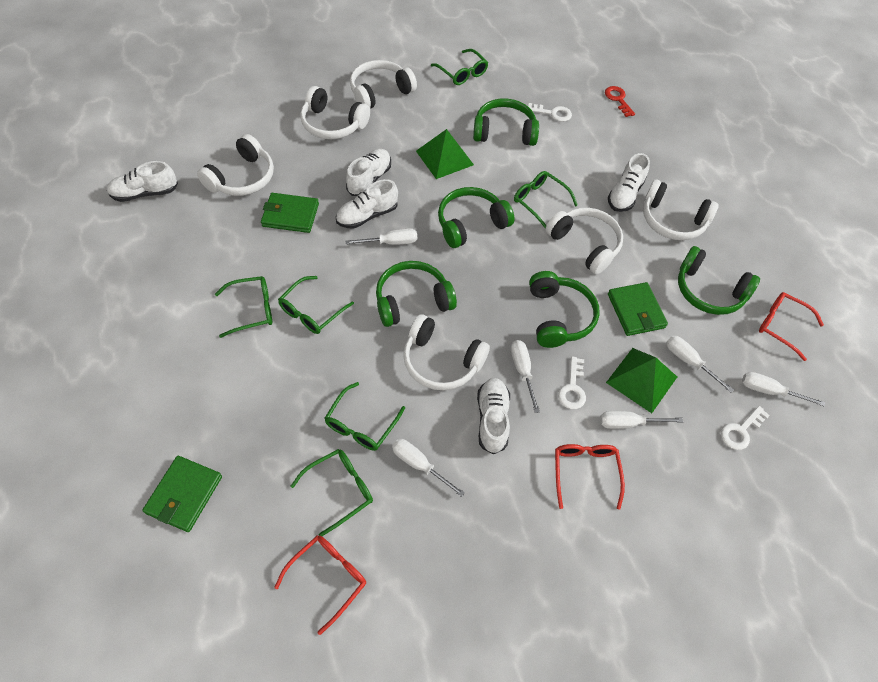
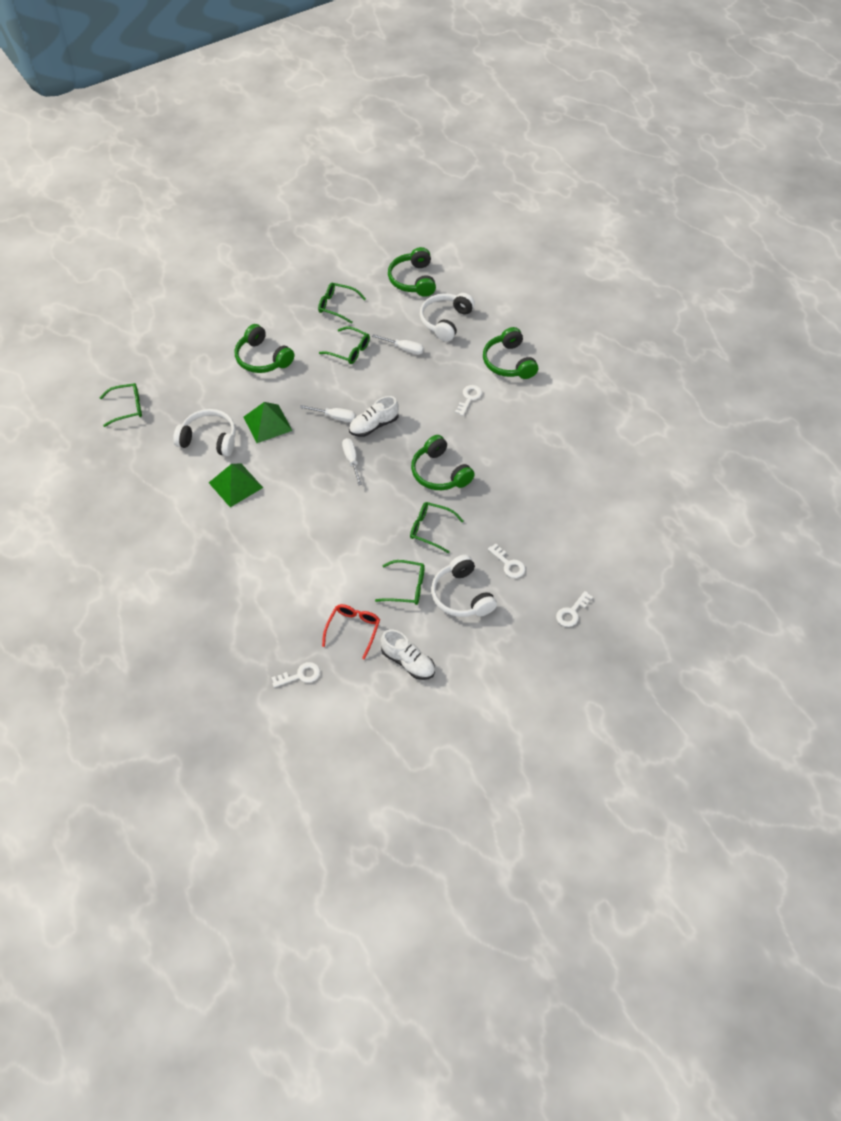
green glasses: 6 -> 5
green headphones: 5 -> 4
green wallet: 3 -> 0
red glasses: 3 -> 1
red key: 1 -> 0
white headphones: 6 -> 3
white key: 3 -> 4
white screwdriver: 6 -> 3
white shoe: 5 -> 2

